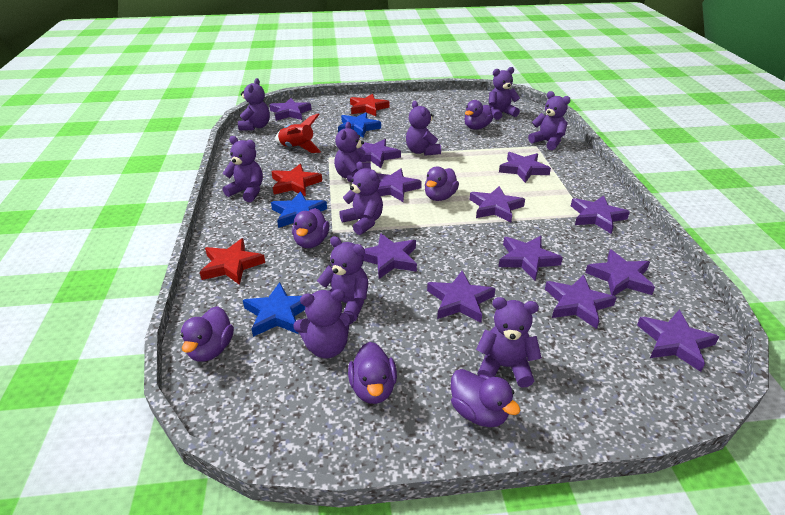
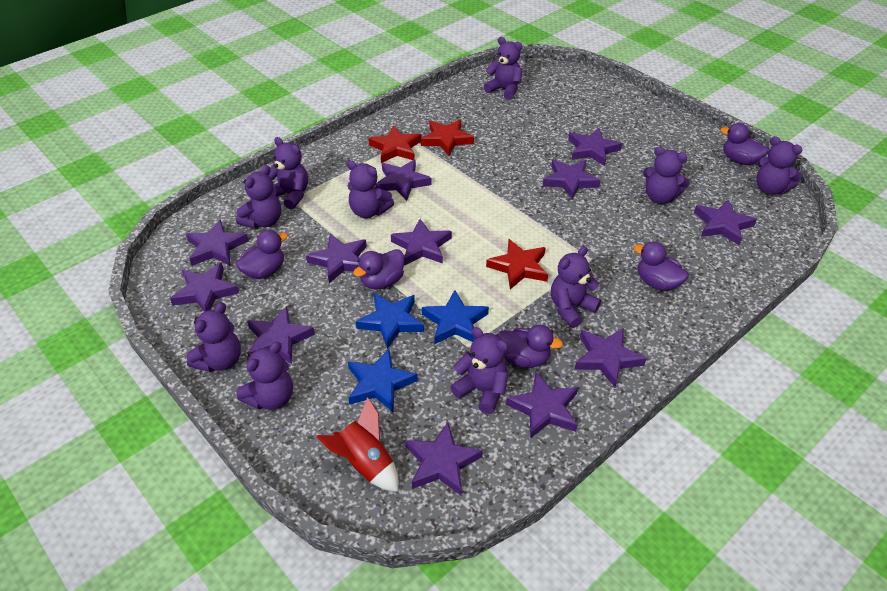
purple duck: 6 -> 5

